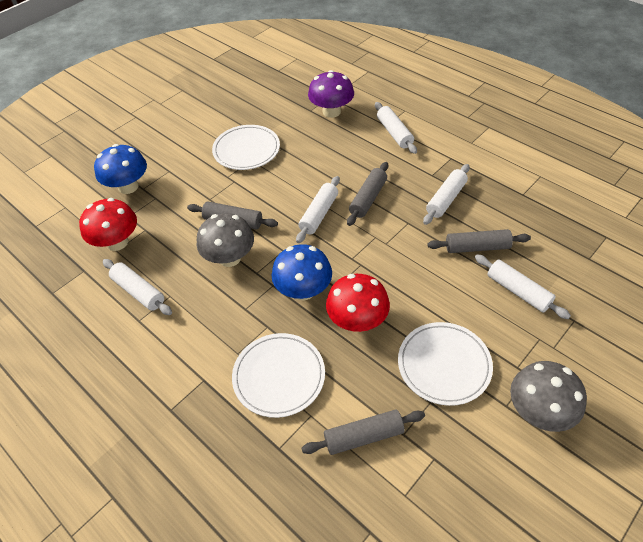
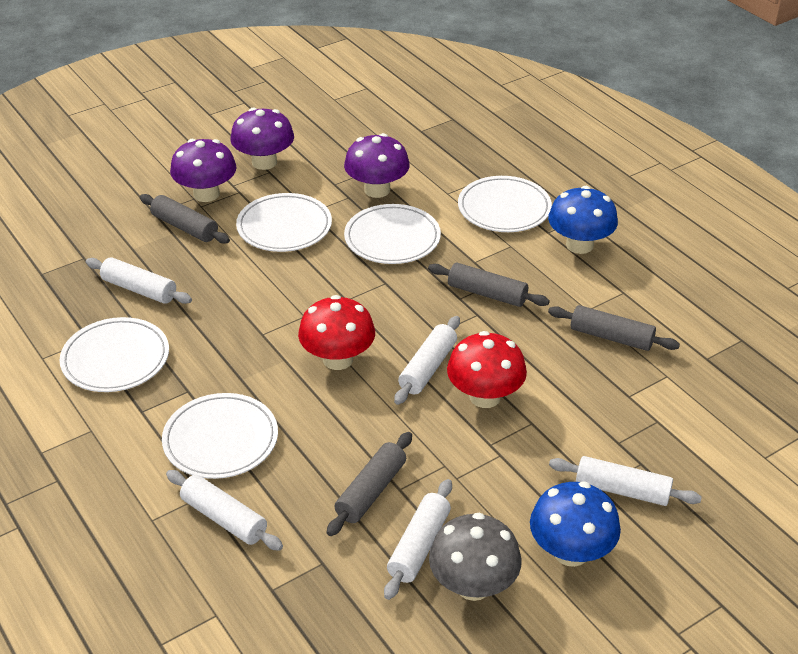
grey mushroom: 2 -> 1
purple mushroom: 1 -> 3
white plate: 3 -> 5

